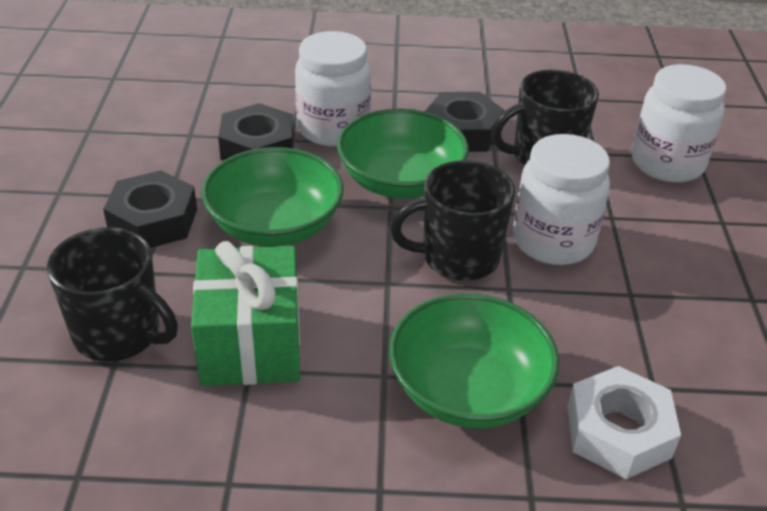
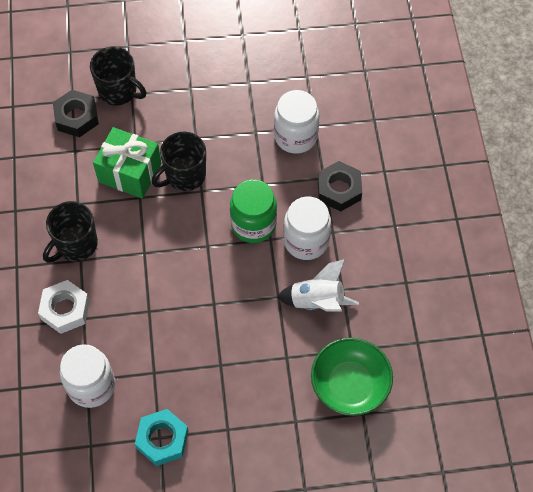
black nut: 3 -> 2
green bowl: 3 -> 1
green jar: 0 -> 1
turquoise nut: 0 -> 1
white rocket: 0 -> 1

